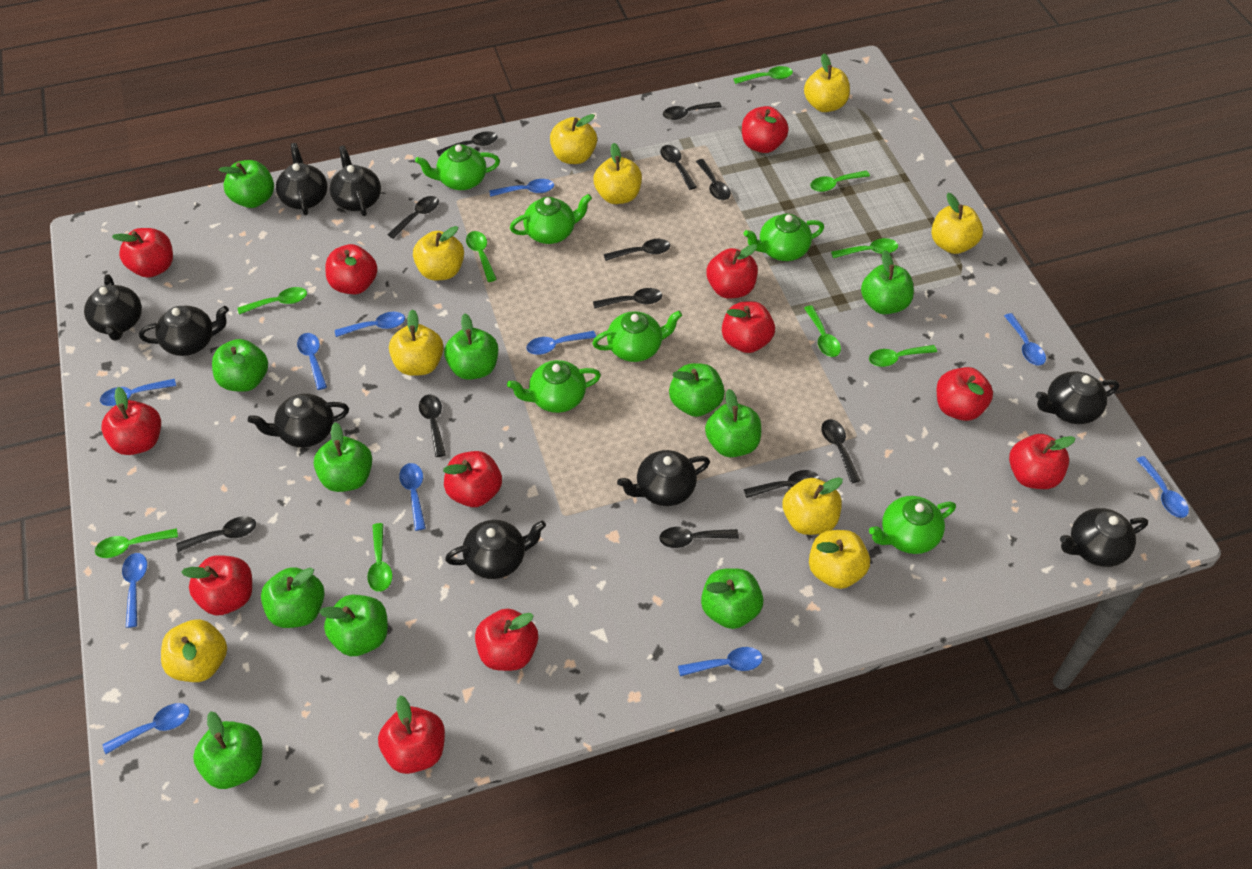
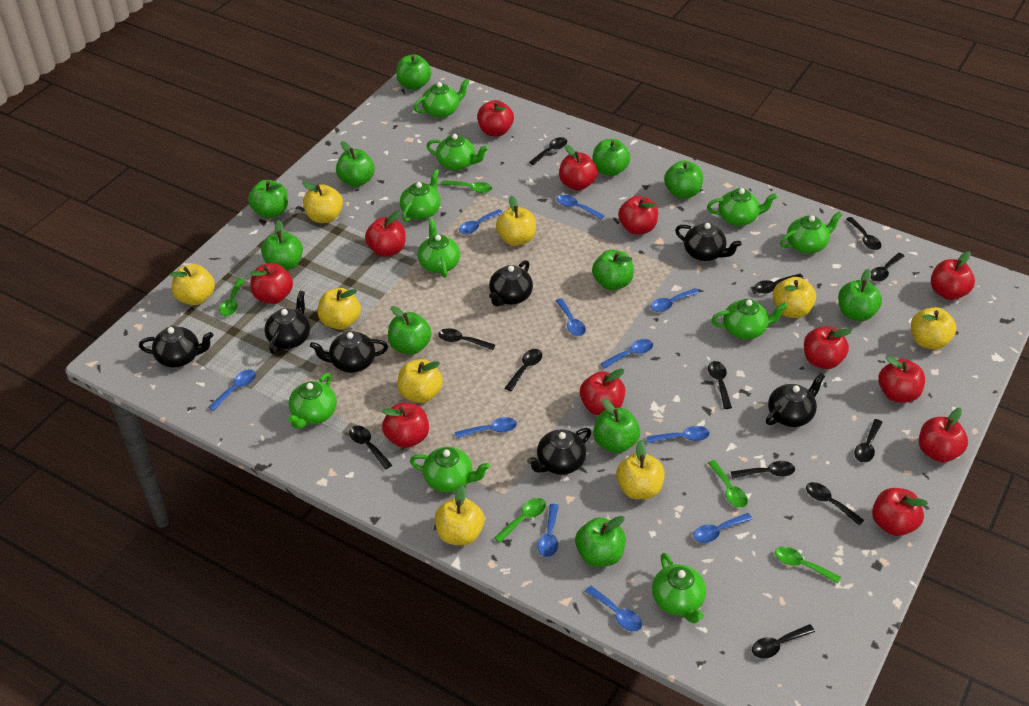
black teapot: 9 -> 7
green spoon: 9 -> 5
green teapot: 6 -> 10

